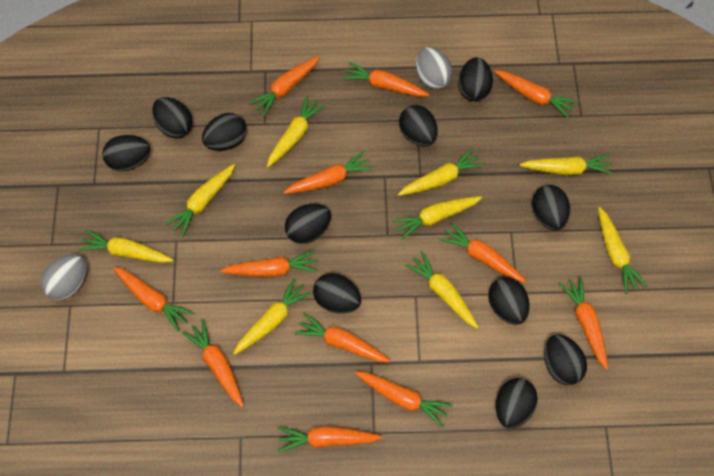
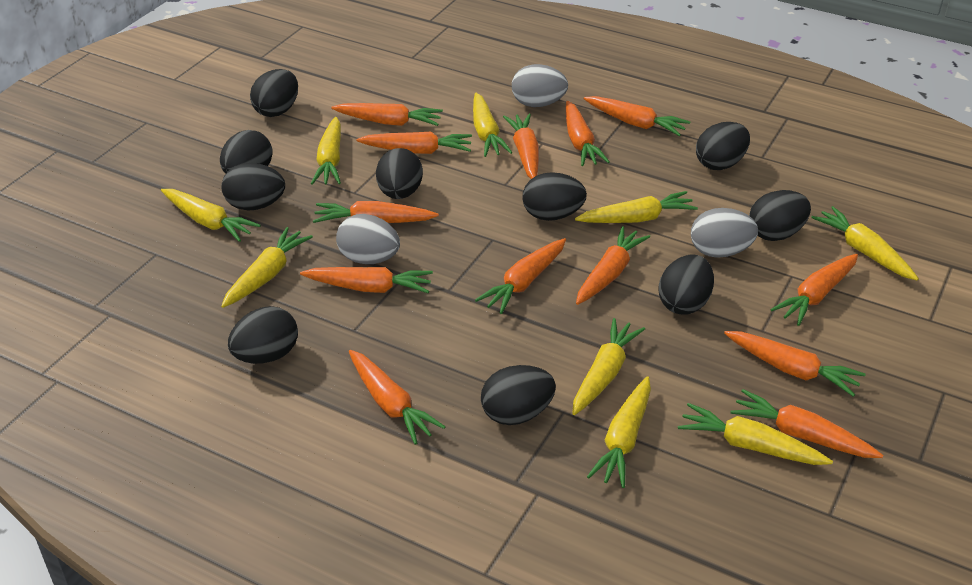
black egg: 11 -> 10
grey egg: 2 -> 3
orange carrot: 12 -> 13

